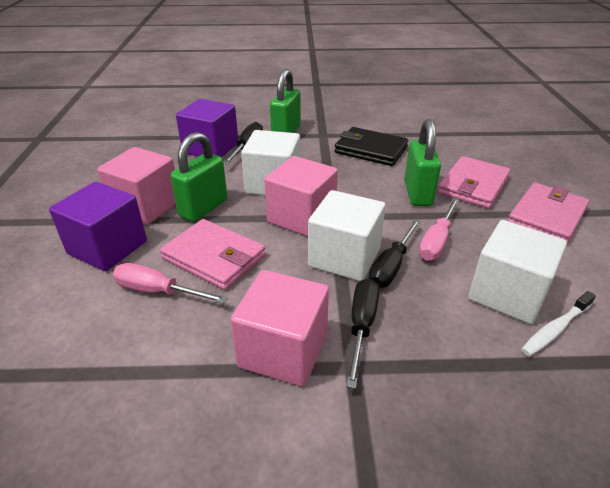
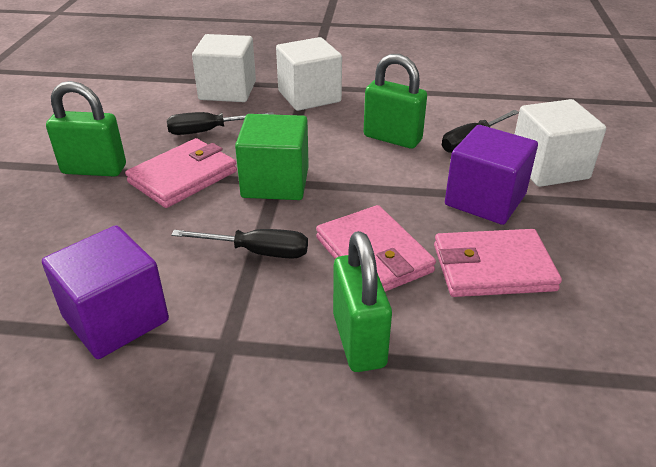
black wallet: 1 -> 0
green cube: 0 -> 1
pink cube: 3 -> 0
pink screwdriver: 2 -> 0
white toothbrush: 1 -> 0

